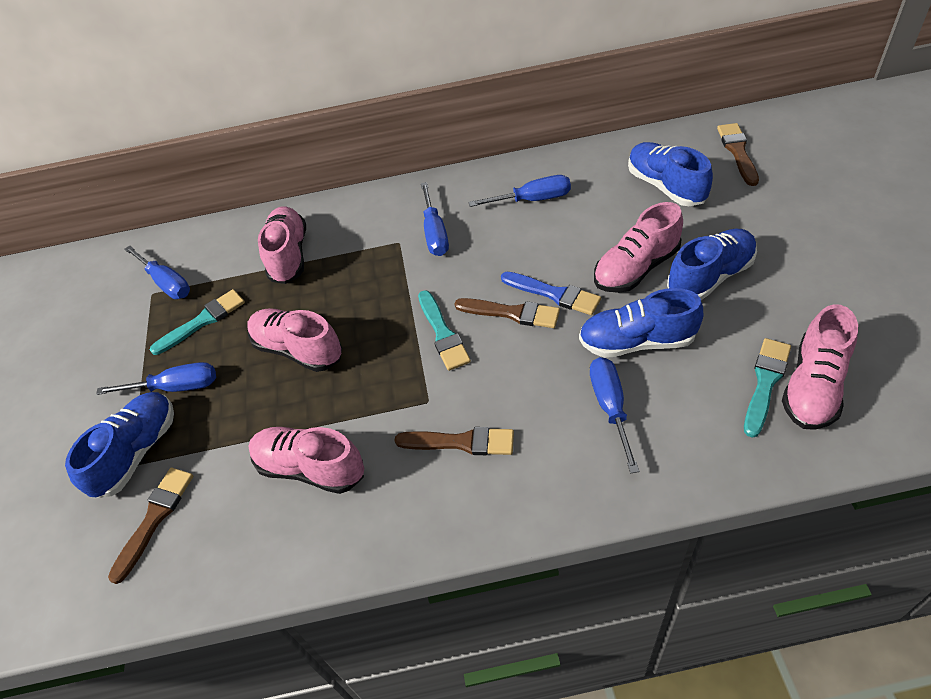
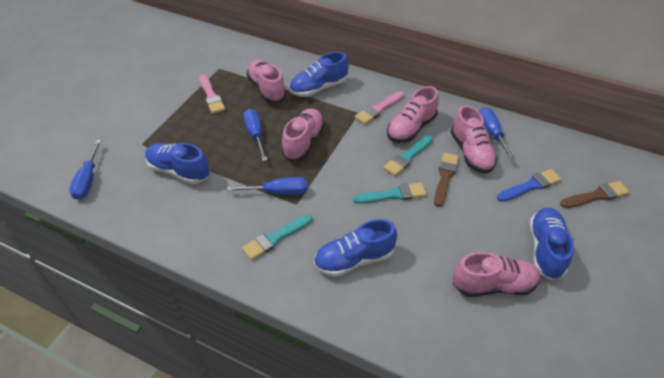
blue screwdriver: 5 -> 4
brown brush: 4 -> 2
pink brush: 0 -> 2

